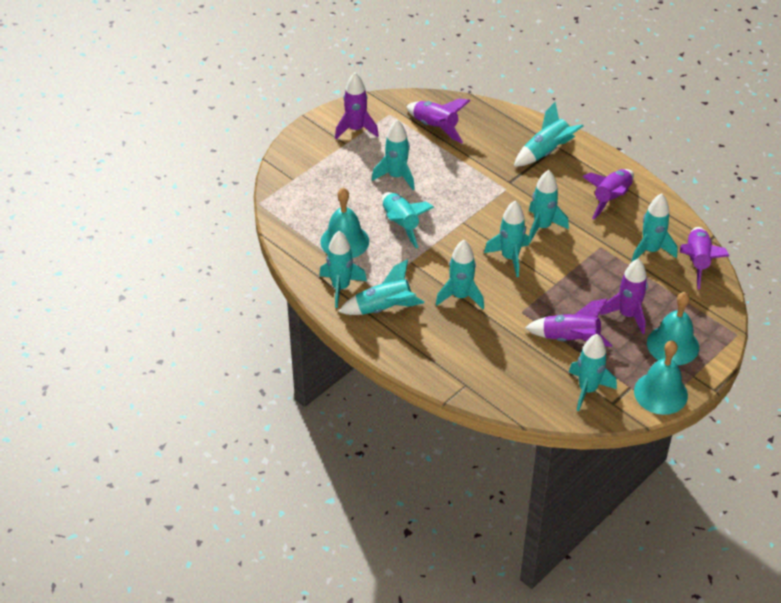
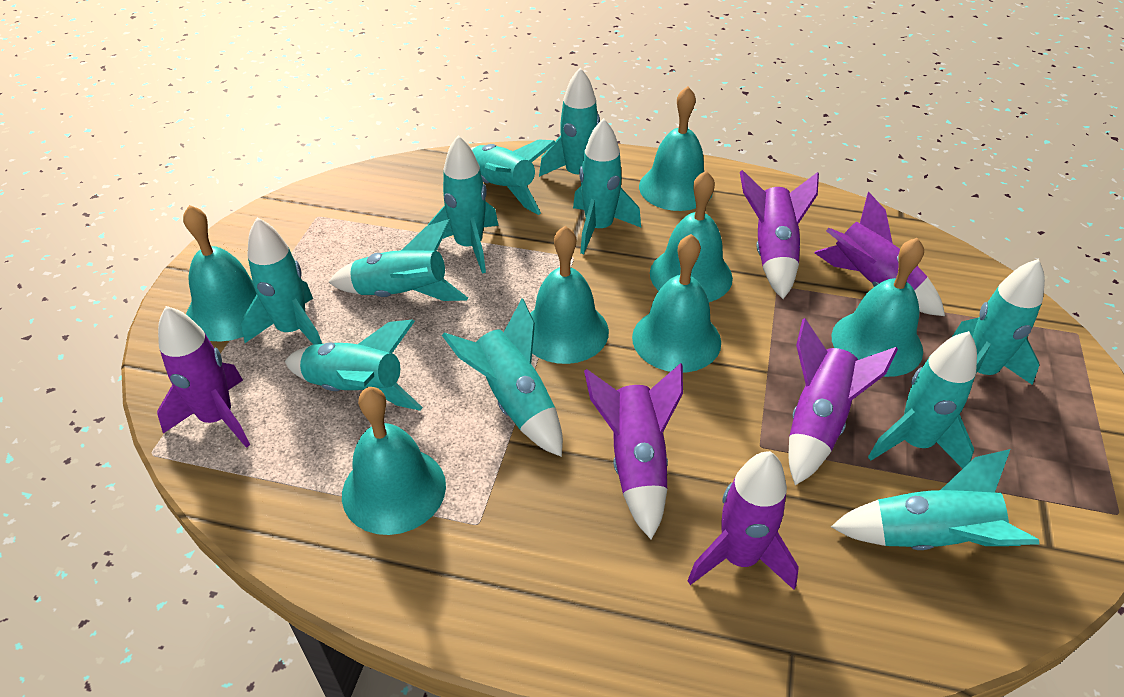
turquoise bell: 3 -> 7
turquoise rocket: 10 -> 11

